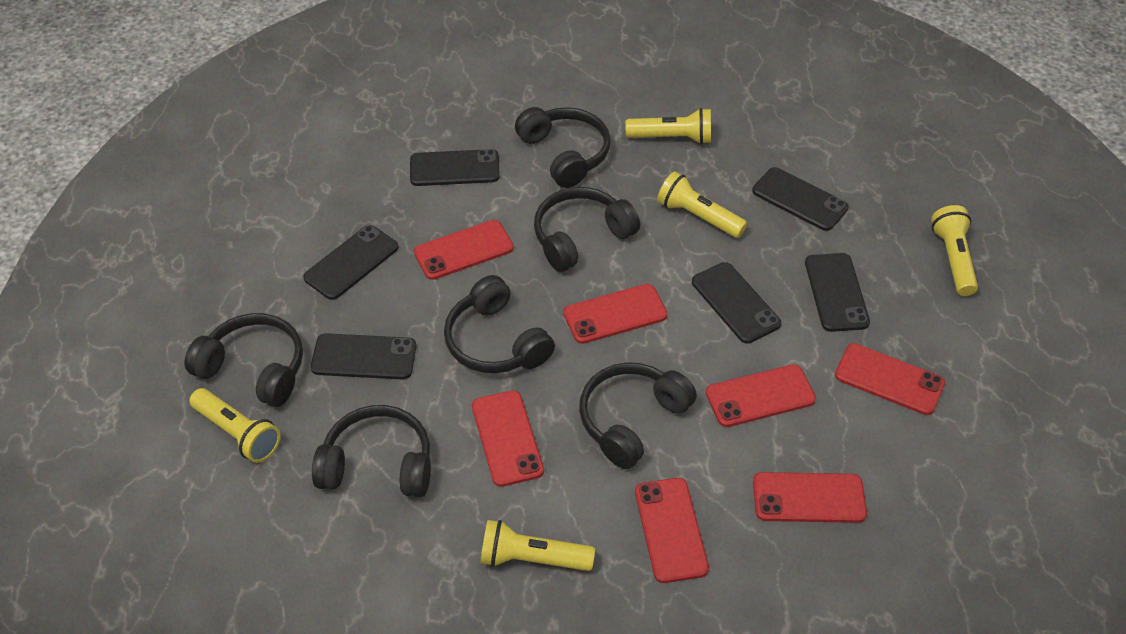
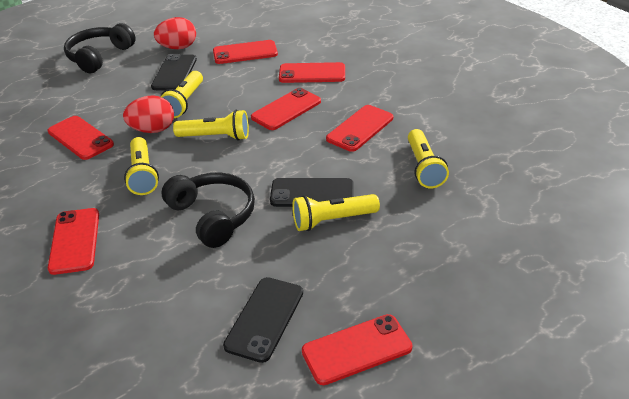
black headphones: 6 -> 2
black phone: 6 -> 3
red egg: 0 -> 2

